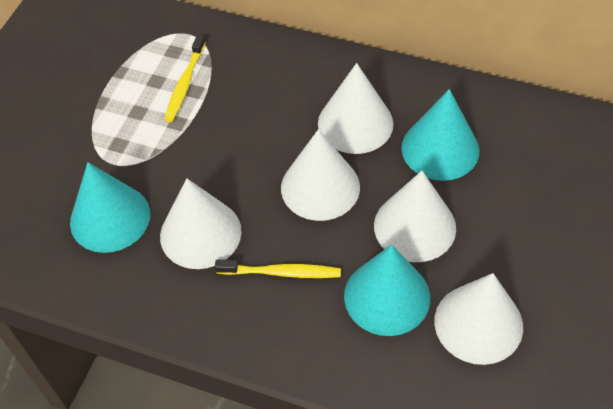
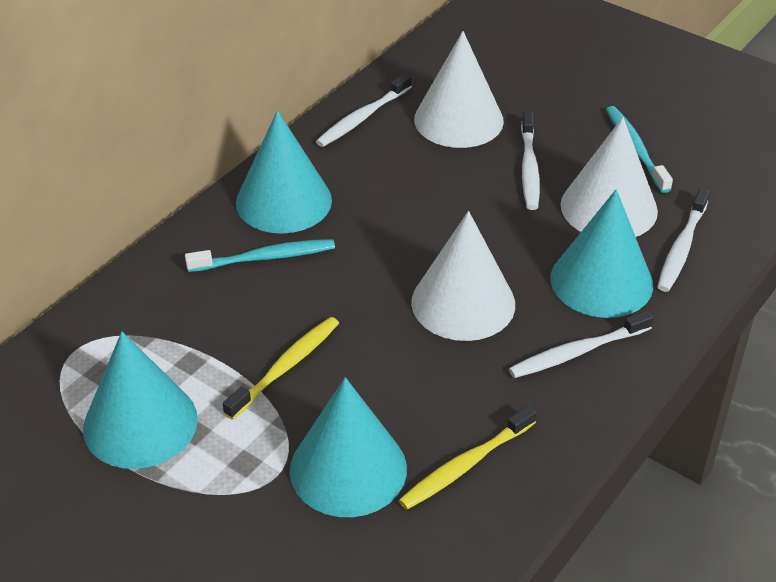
turquoise cone: 3 -> 4
turquoise toothbrush: 0 -> 2
white cone: 5 -> 3
white toothbrush: 0 -> 4

